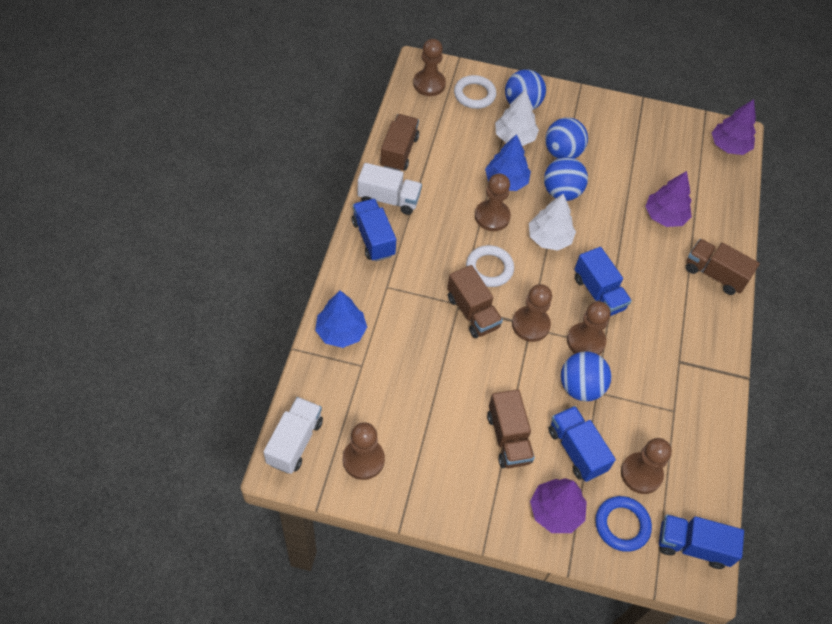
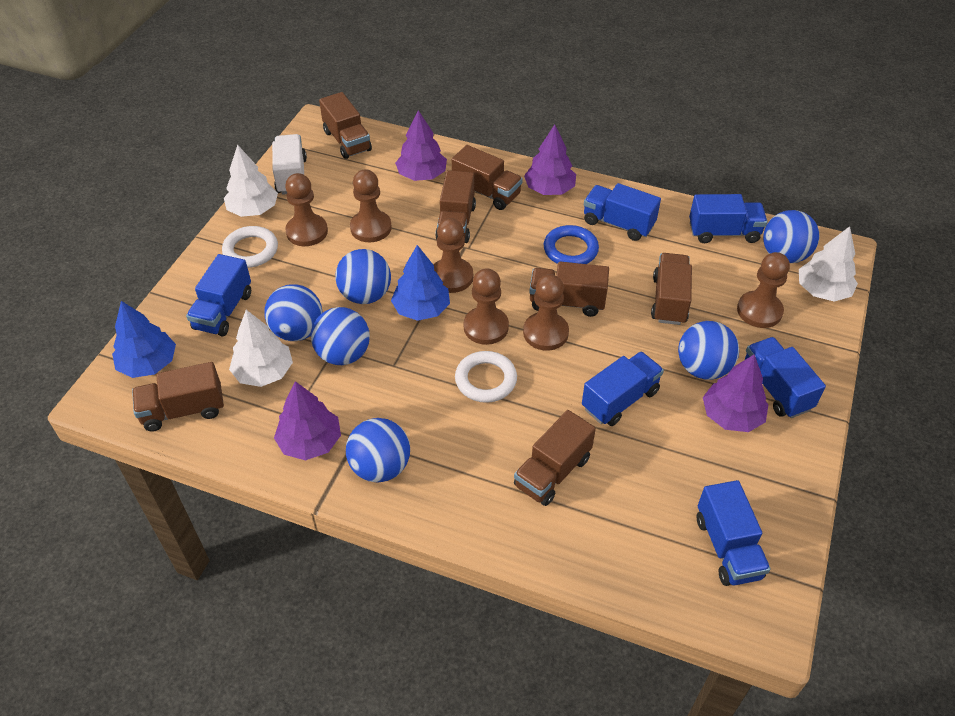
blue ball: 4 -> 6
blue truck: 4 -> 6
brown truck: 4 -> 7
purple tree: 3 -> 4
white tree: 2 -> 3
white truck: 2 -> 1

